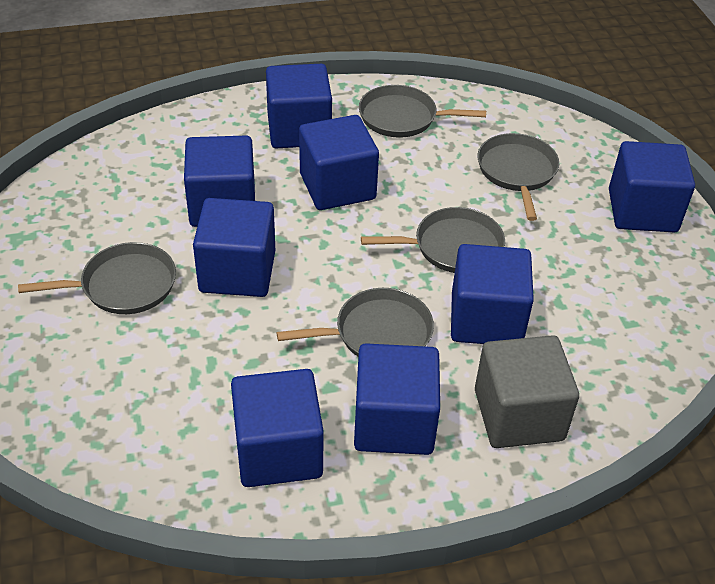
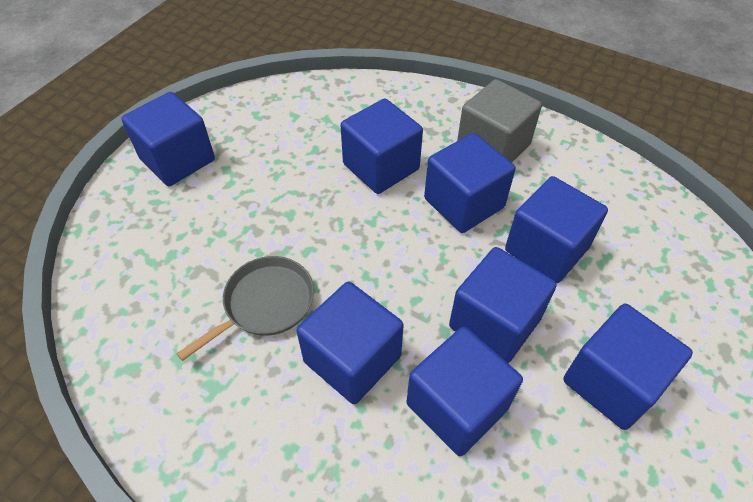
grey pan: 5 -> 1

